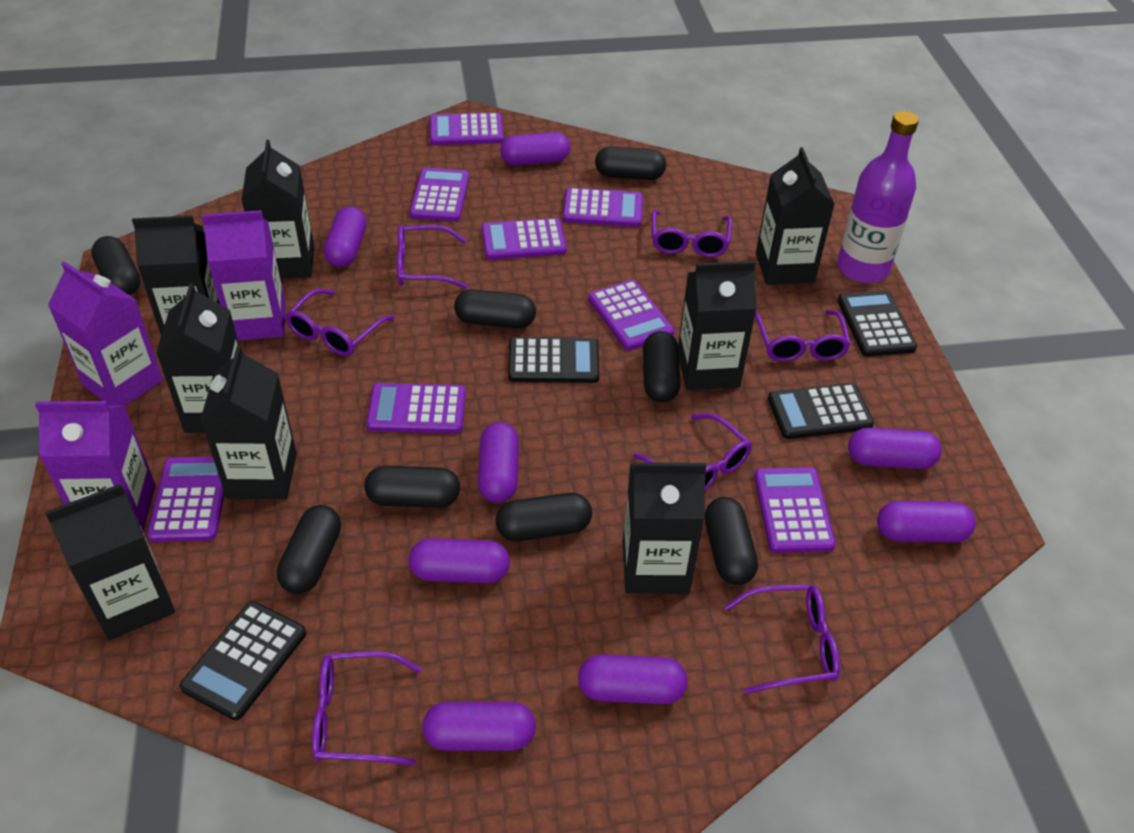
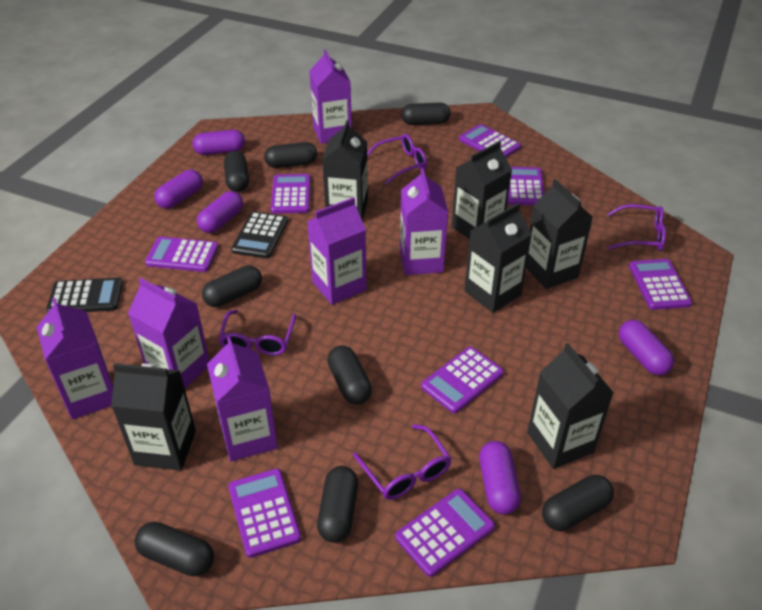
black calculator: 4 -> 2
black carton: 8 -> 6
purple bottle: 1 -> 0
purple capsule: 8 -> 5
purple carton: 3 -> 6
purple glasses: 7 -> 4

